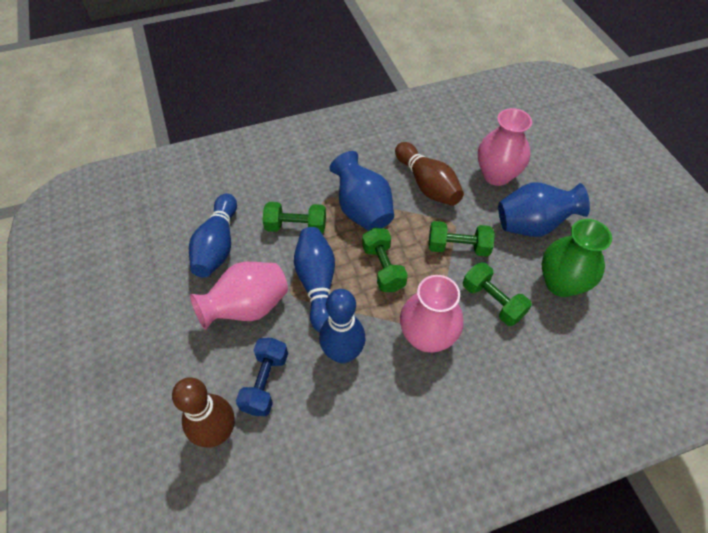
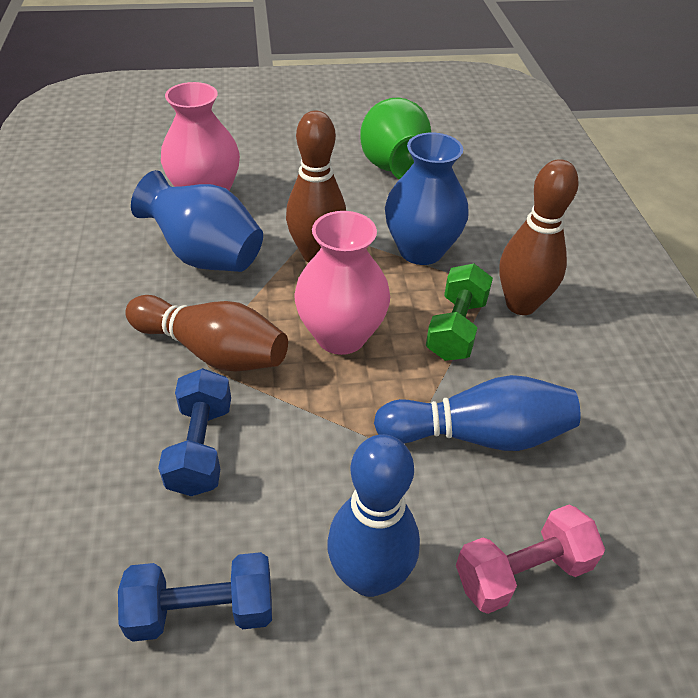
blue bowling pin: 3 -> 2
blue dumbbell: 1 -> 2
brown bowling pin: 2 -> 3
green dumbbell: 4 -> 1
pink dumbbell: 0 -> 1
pink vase: 3 -> 2

